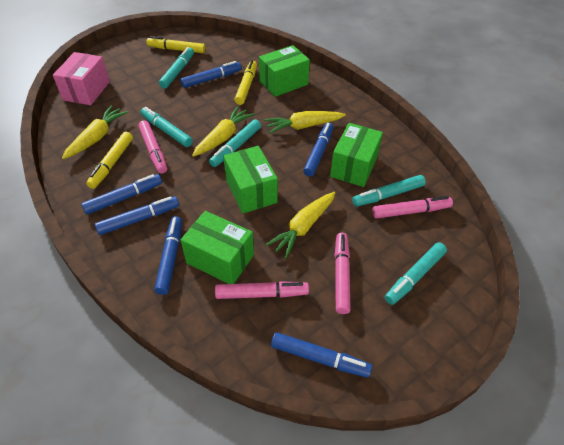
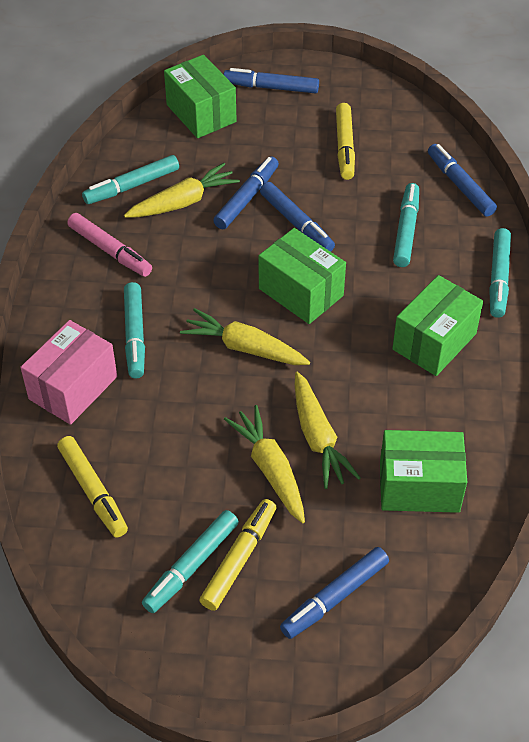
blue marker: 6 -> 5
pink marker: 4 -> 1

